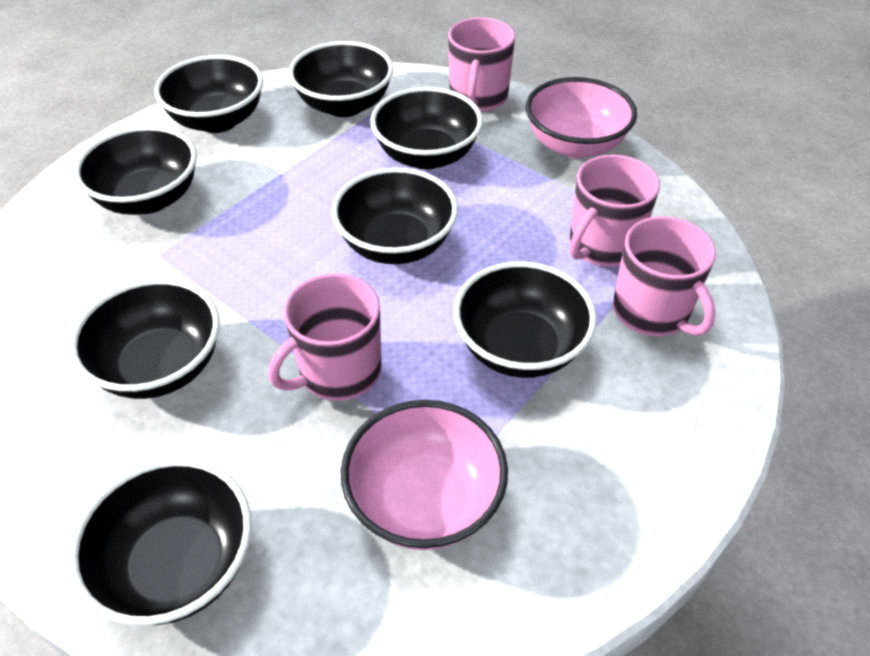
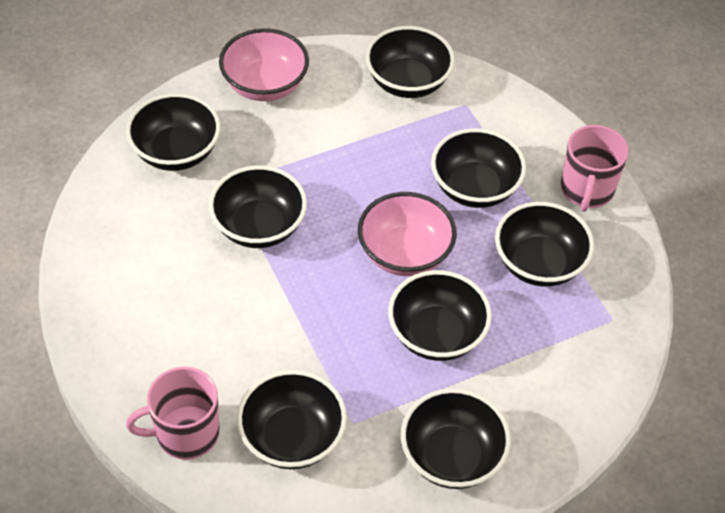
pink mug: 4 -> 2

